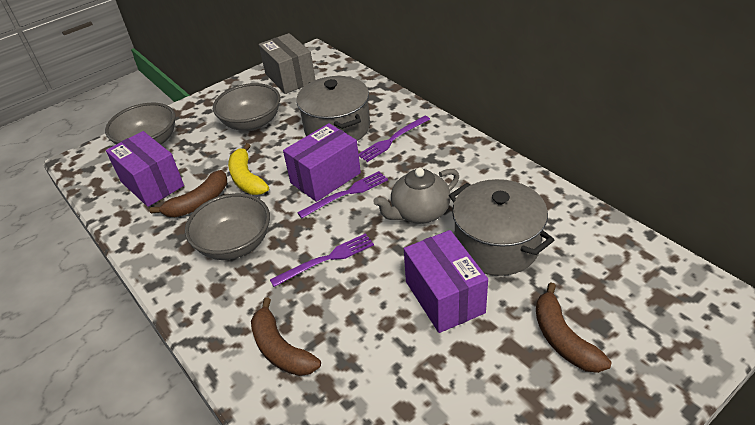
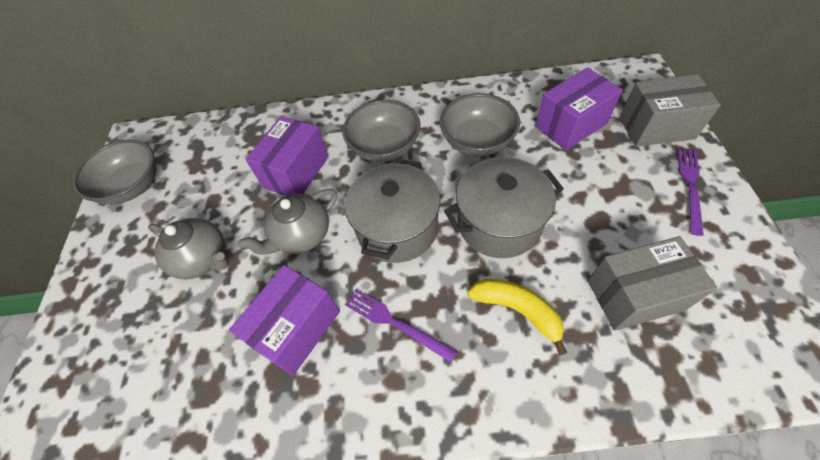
brown banana: 3 -> 0
grey box: 1 -> 2
grey teapot: 1 -> 2
purple fork: 3 -> 2

